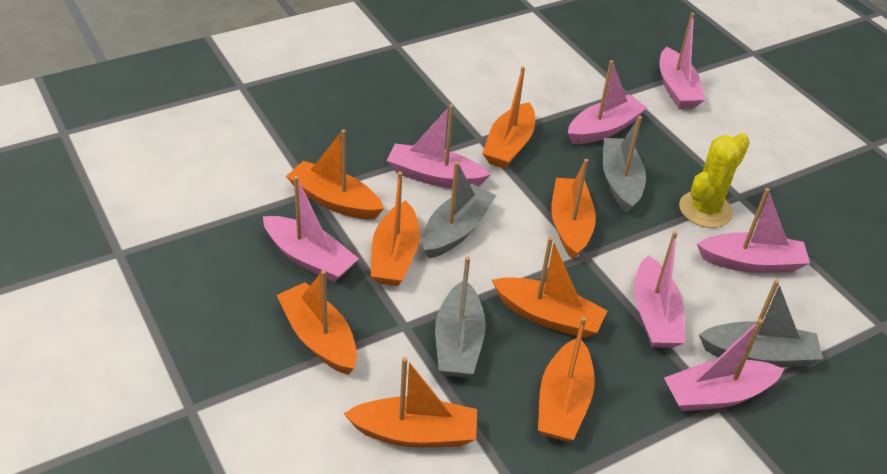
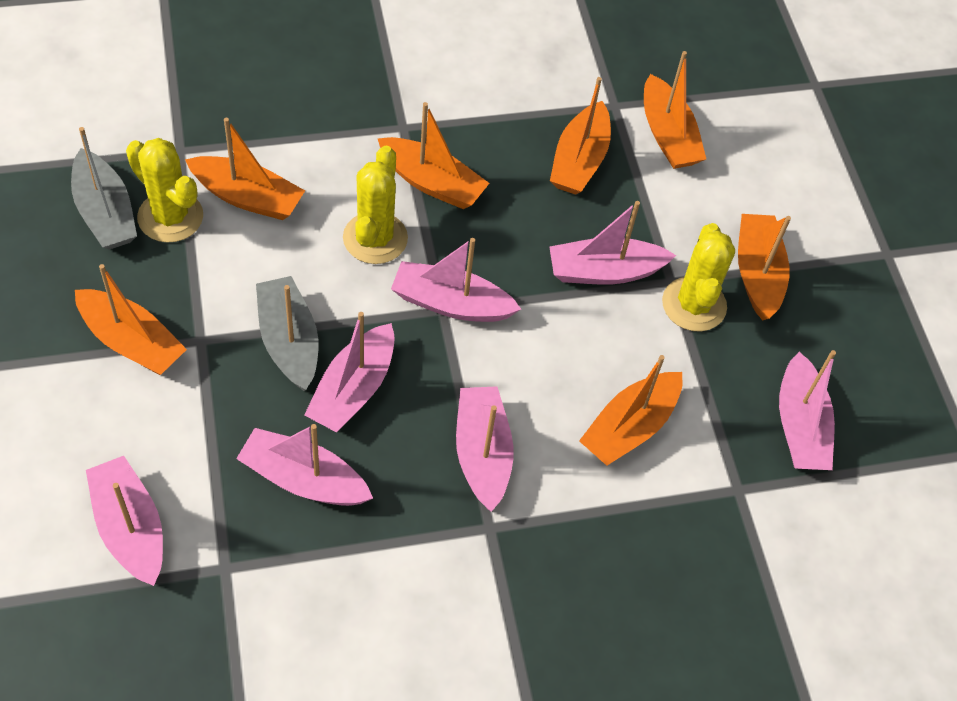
grey boat: 4 -> 2
orange boat: 8 -> 7
yellow cactus: 1 -> 3

